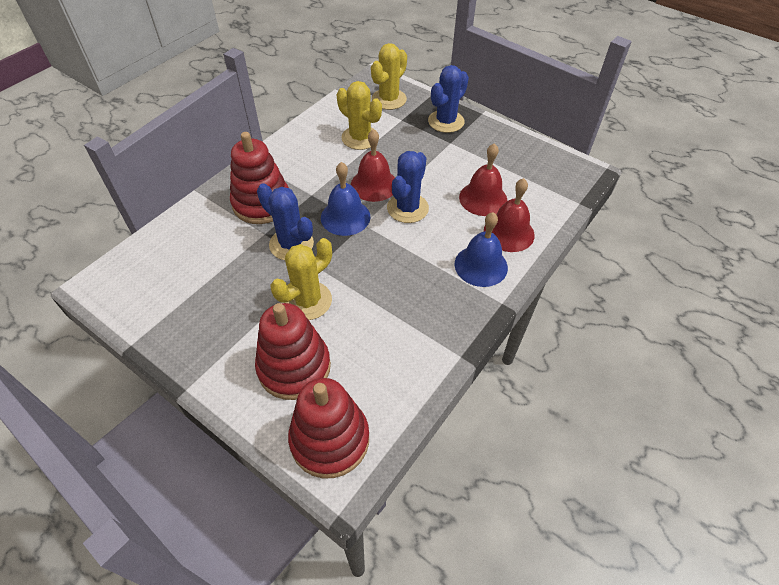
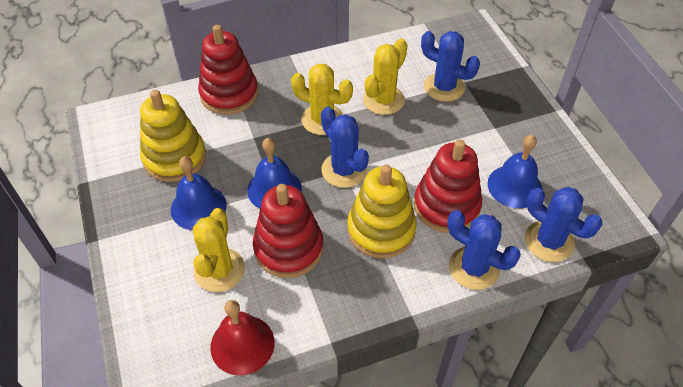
blue bell: 2 -> 3
blue cactus: 3 -> 4
red bell: 3 -> 1
yellow stacking toy: 0 -> 2

